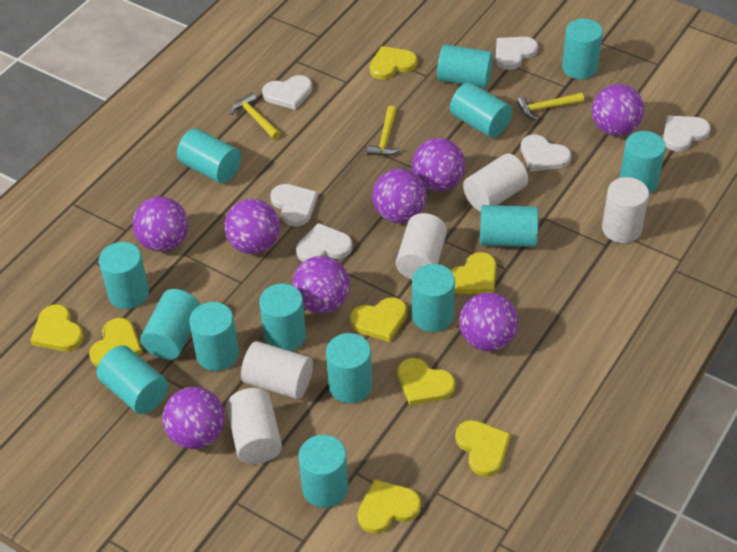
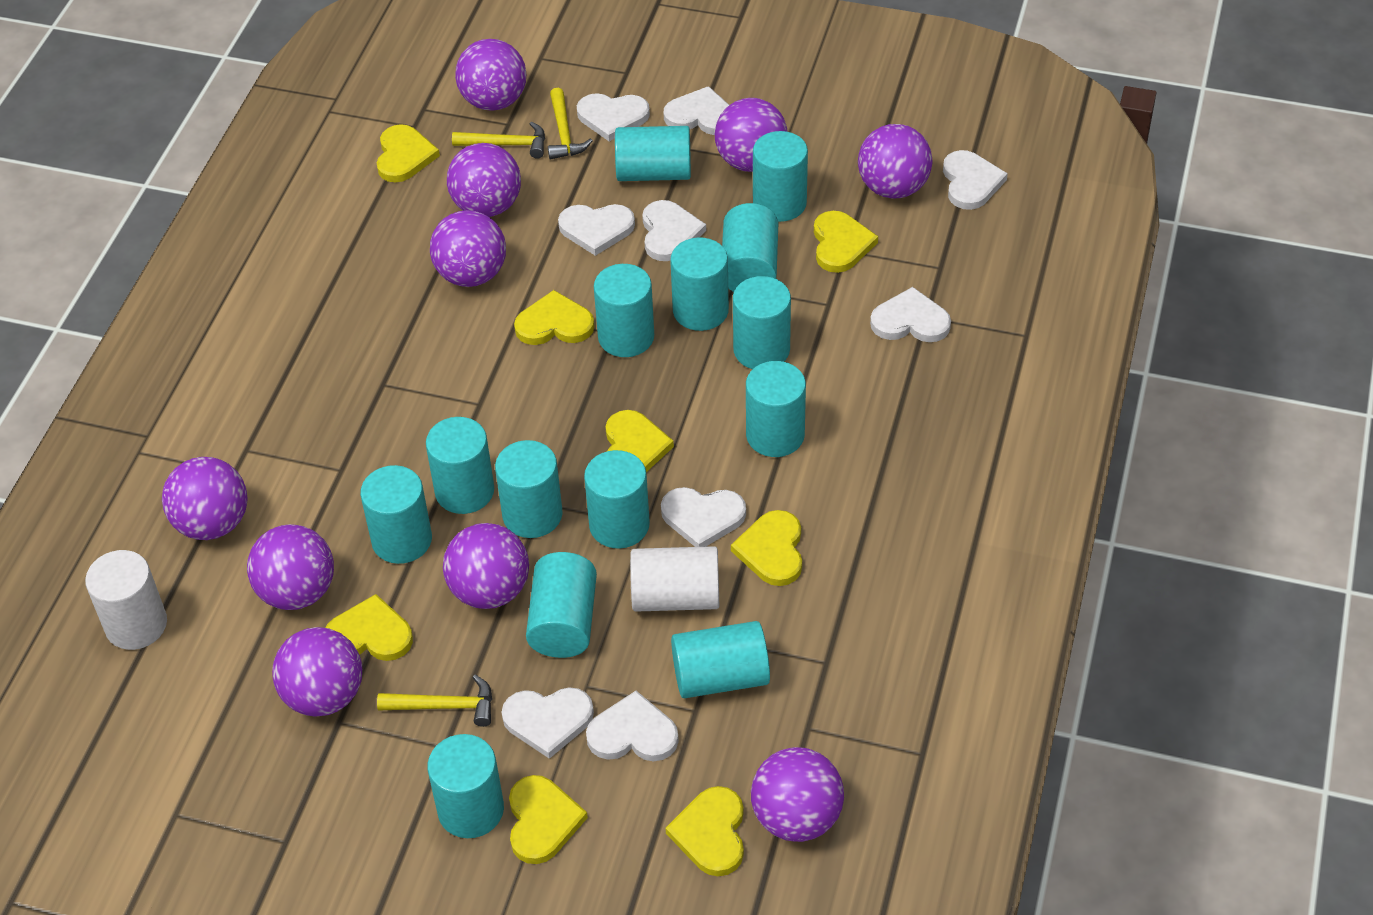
purple ball: 8 -> 10
white cylinder: 5 -> 2
white heart: 6 -> 9

